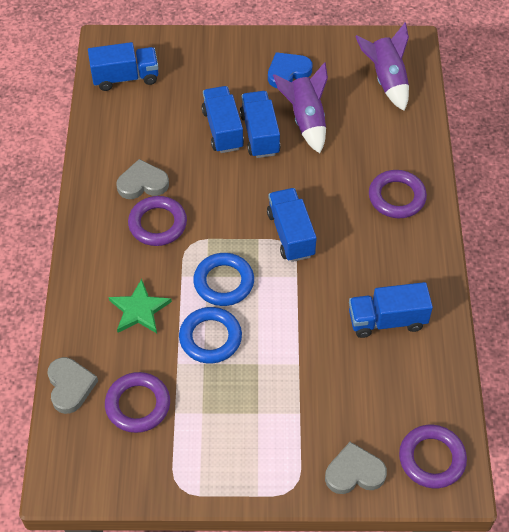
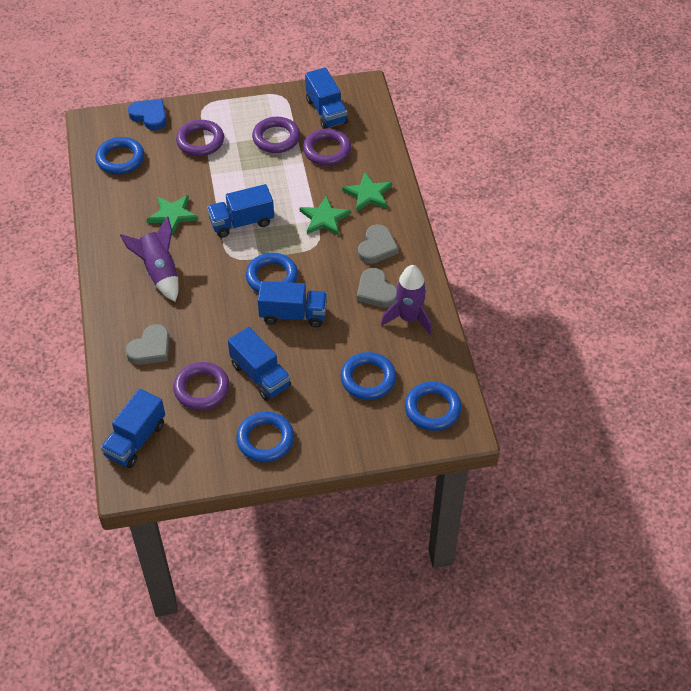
blue ring: 2 -> 5
green star: 1 -> 3

